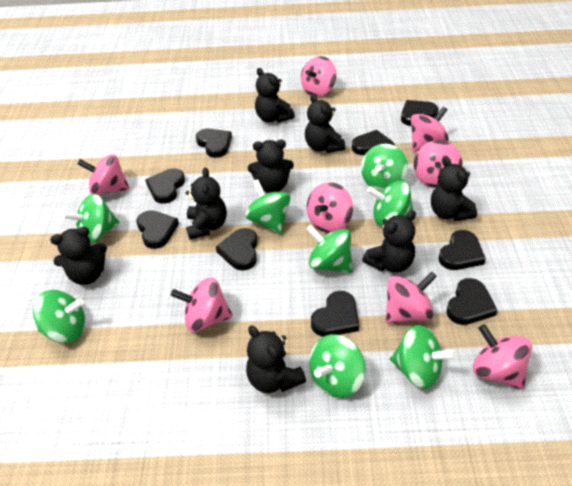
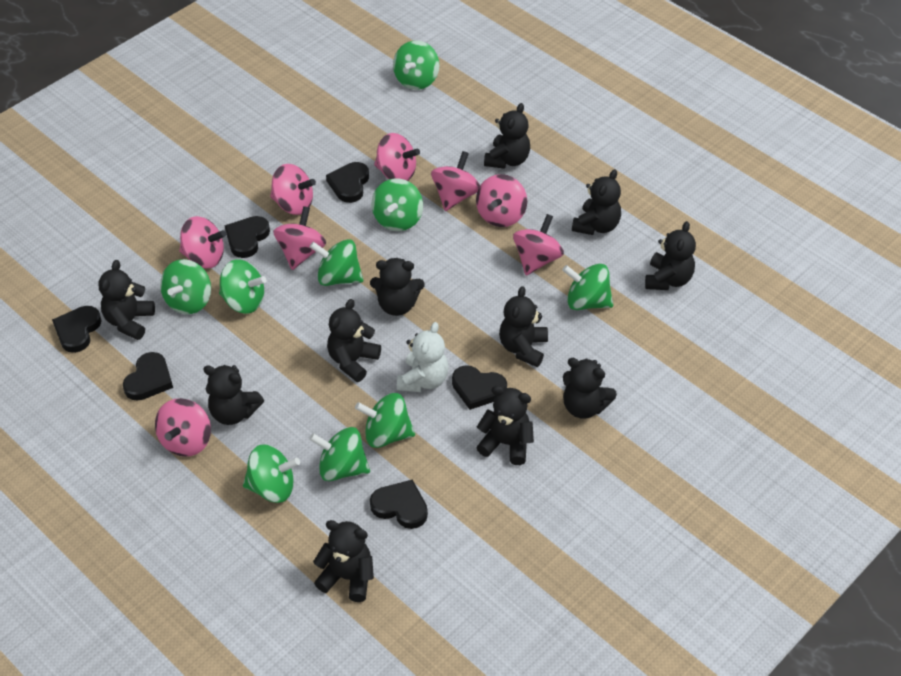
black heart: 9 -> 6
black teddy bear: 8 -> 11
green spinning top: 8 -> 9
white teddy bear: 0 -> 1

